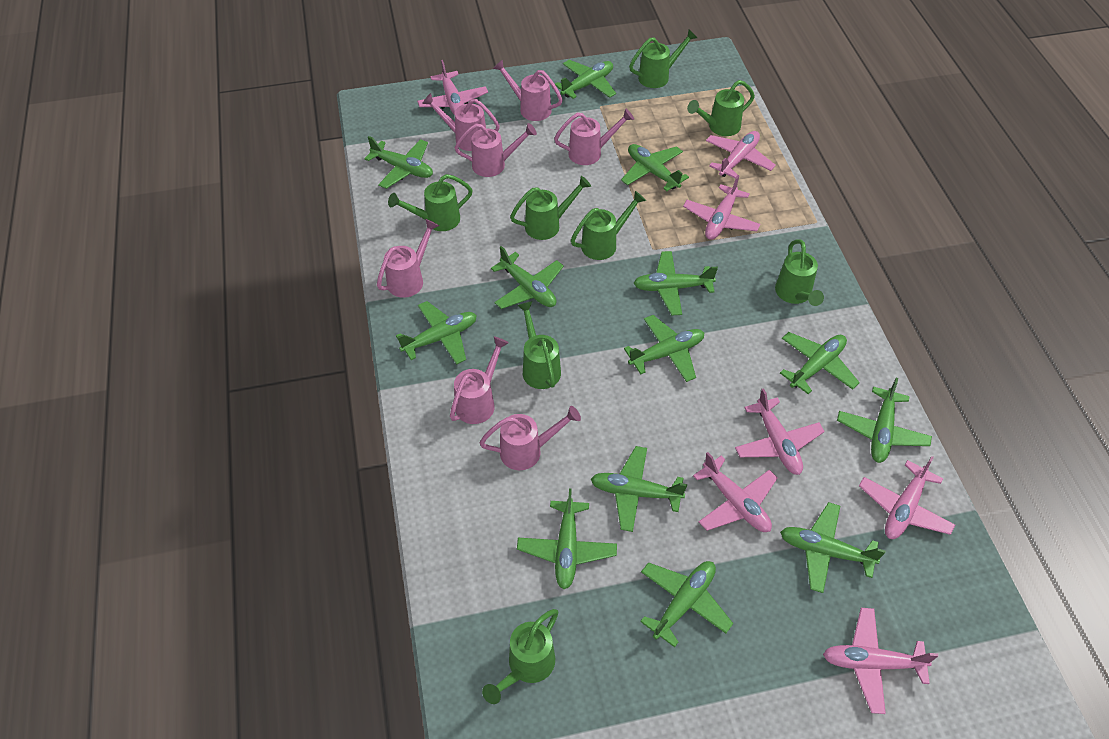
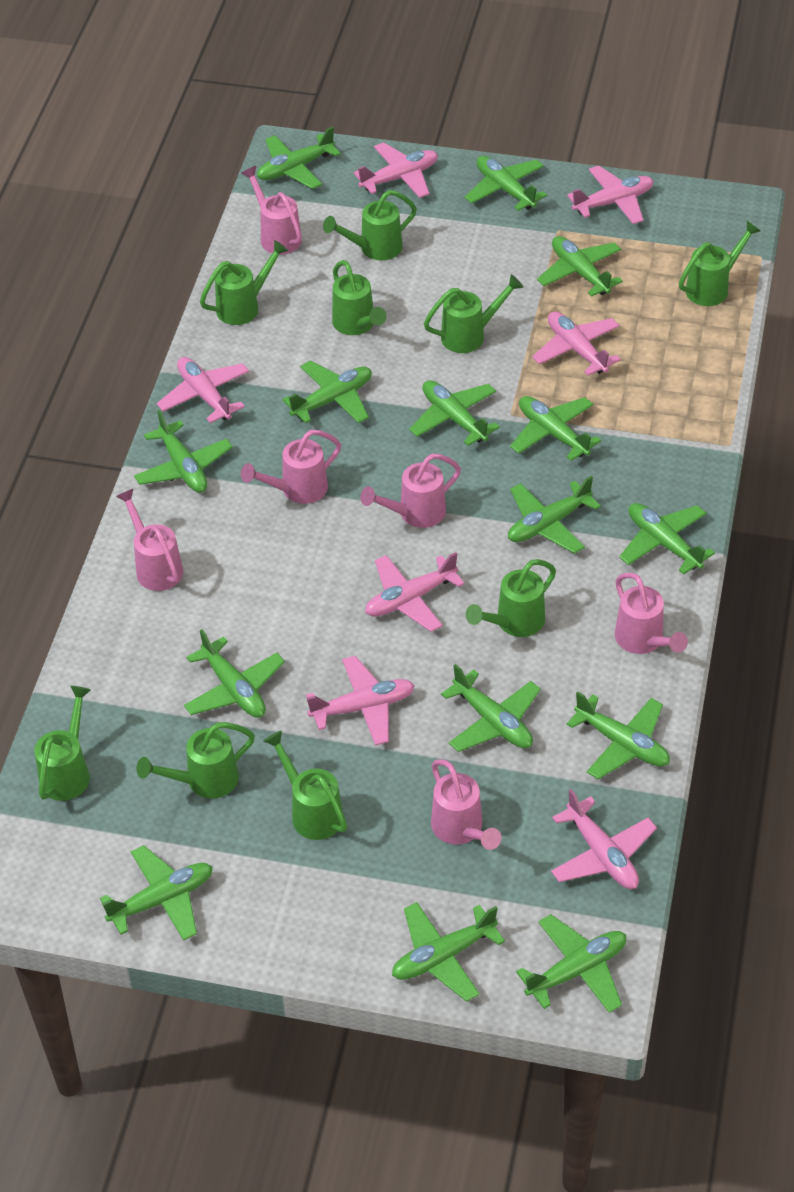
green plane: 13 -> 15
green watering can: 8 -> 9
pink watering can: 7 -> 6

